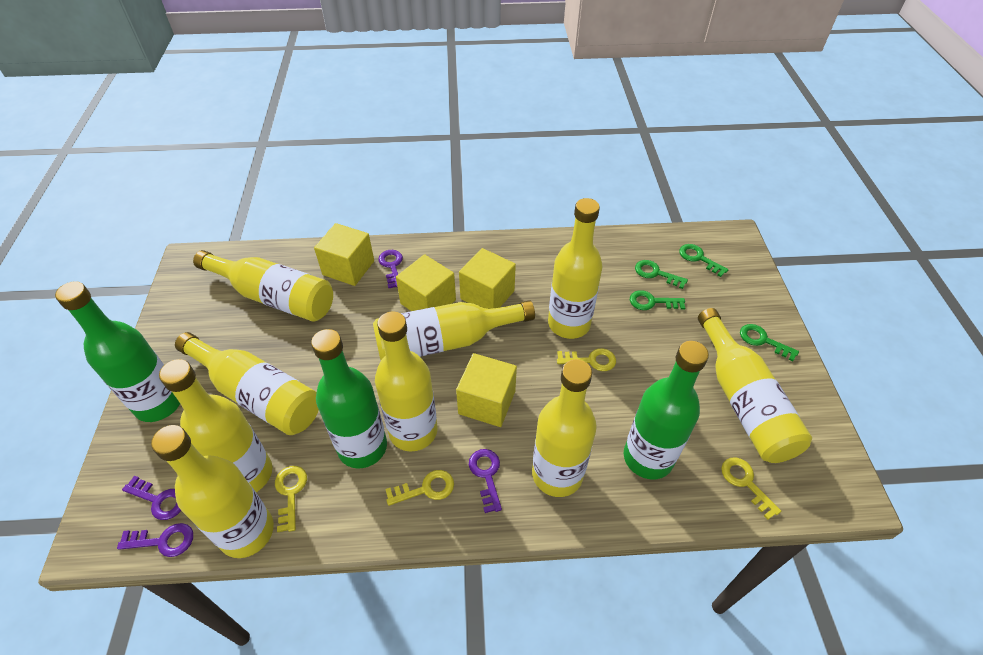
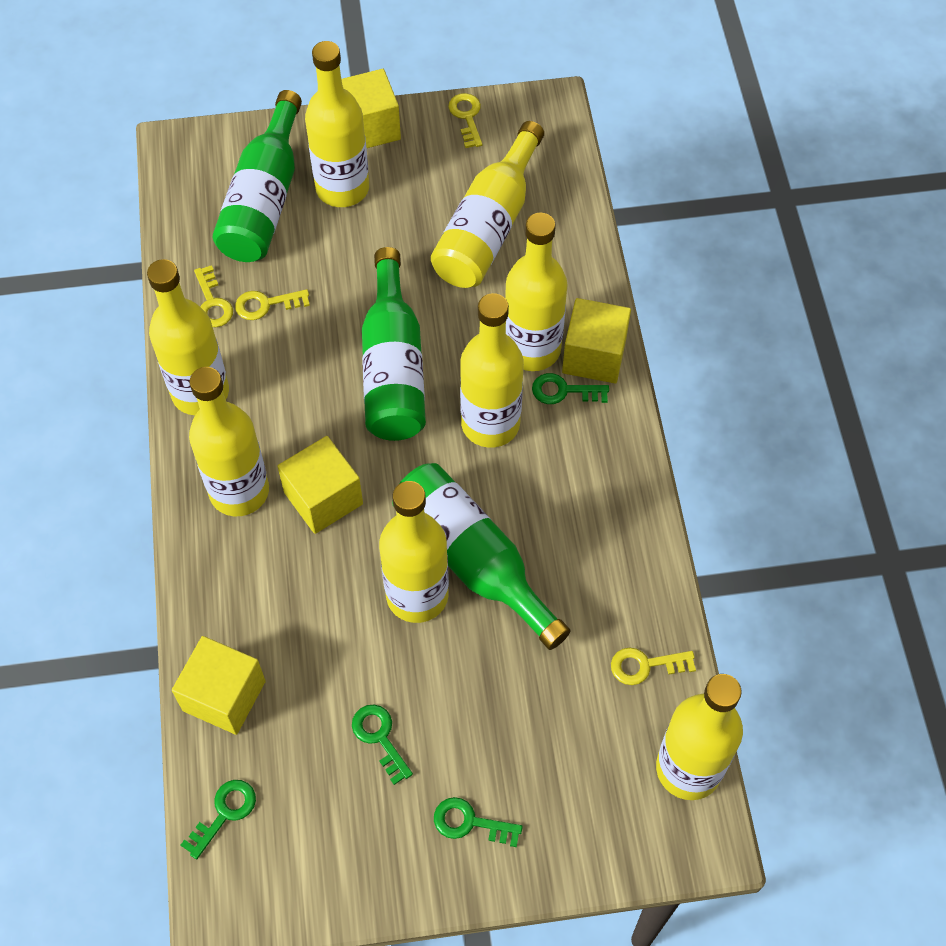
purple key: 4 -> 0
yellow bottle: 9 -> 8

